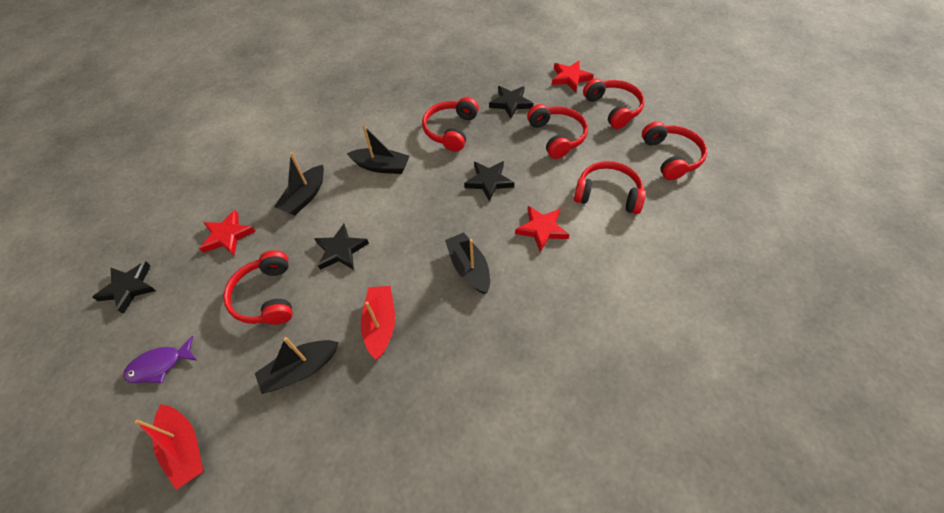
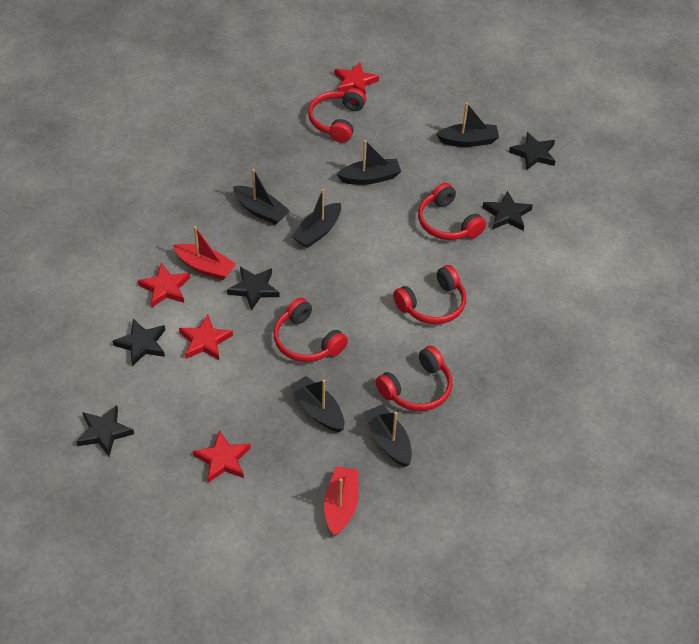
black boat: 4 -> 6
black star: 4 -> 5
purple fish: 1 -> 0
red headphones: 6 -> 5
red star: 3 -> 4

